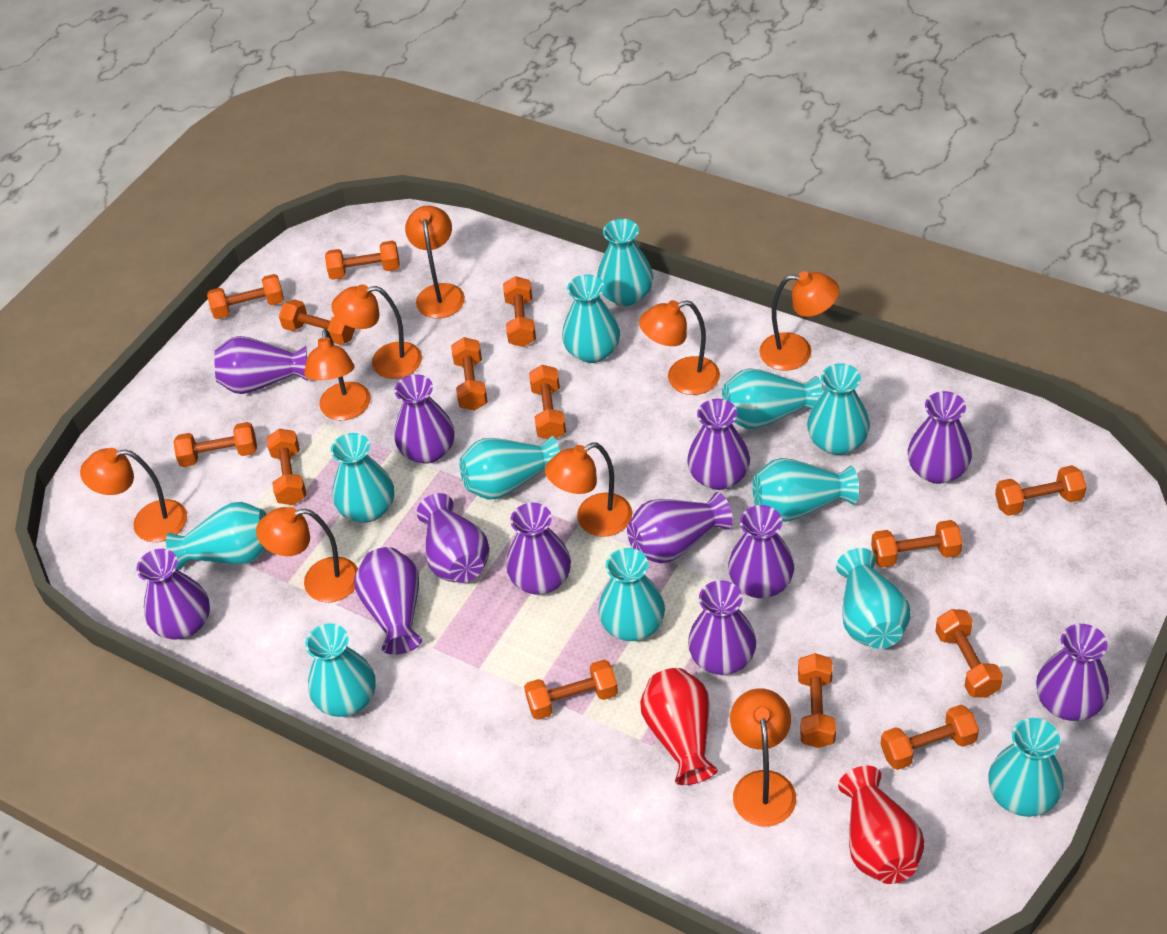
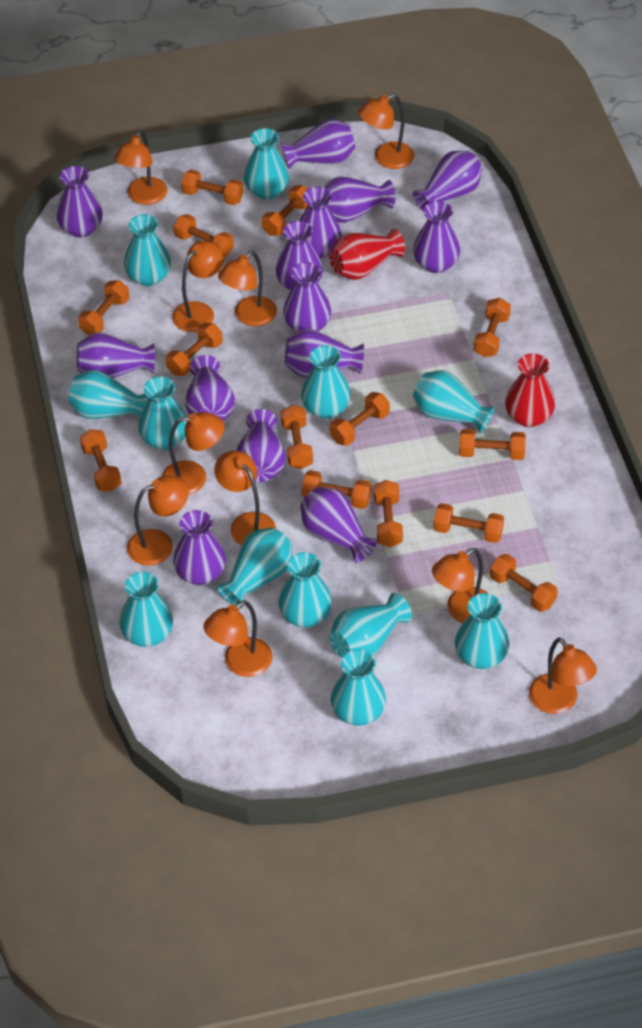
orange lamp: 9 -> 10
purple vase: 12 -> 14

